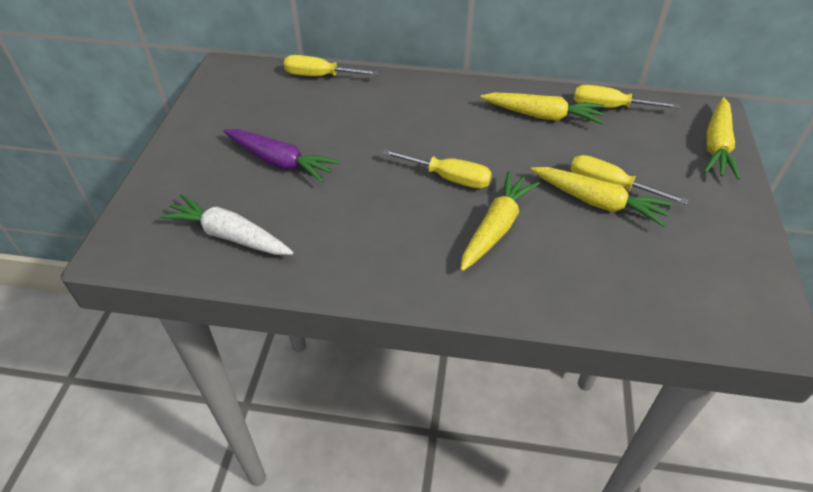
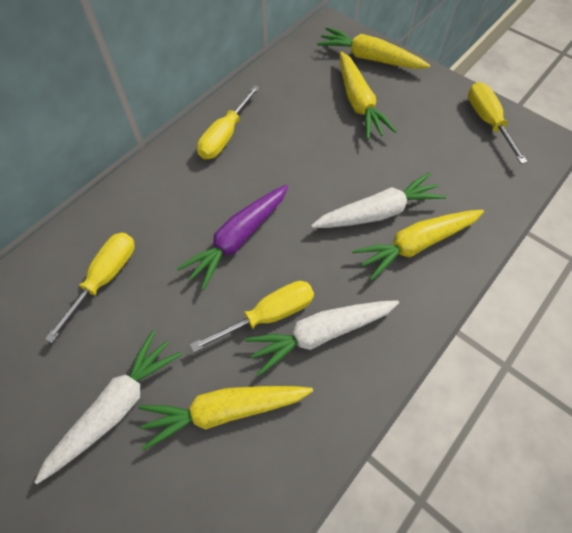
white carrot: 1 -> 3

